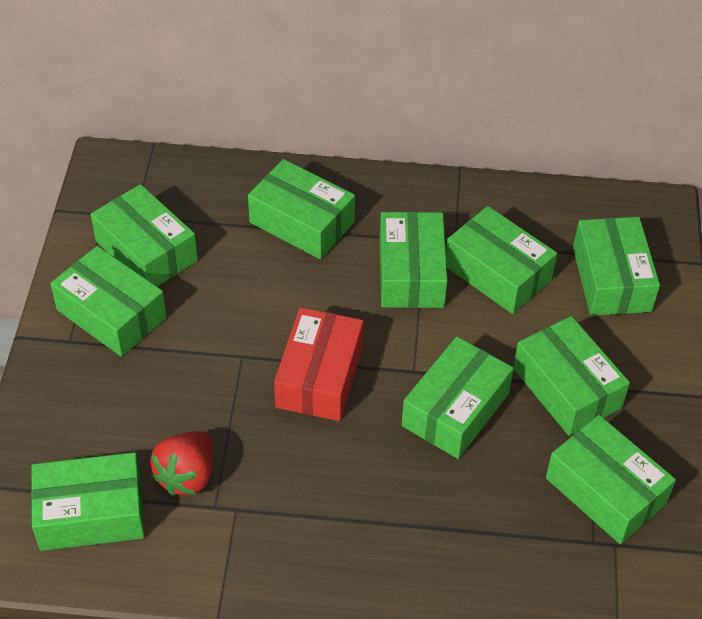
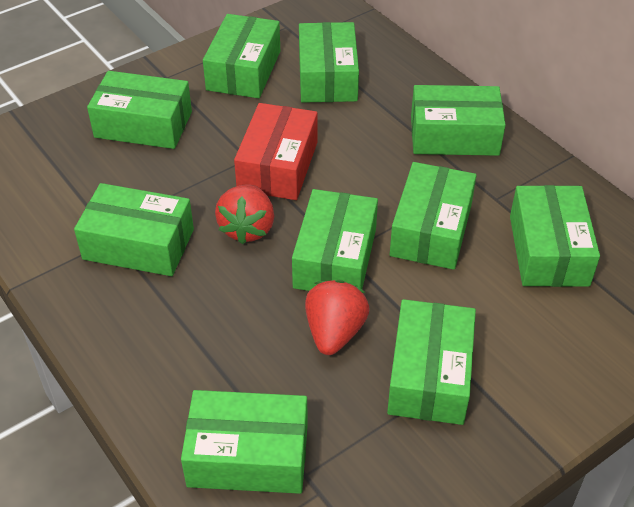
red strawberry: 1 -> 2

